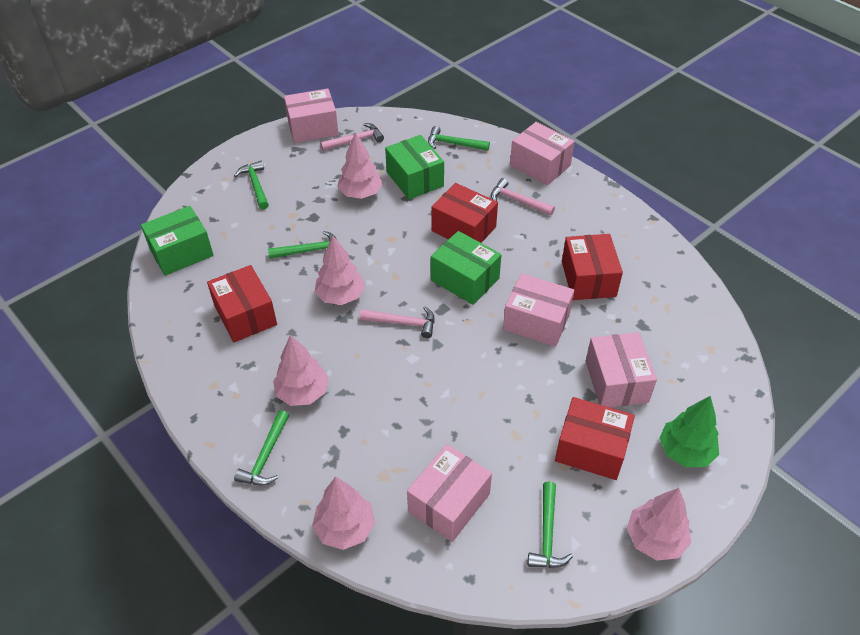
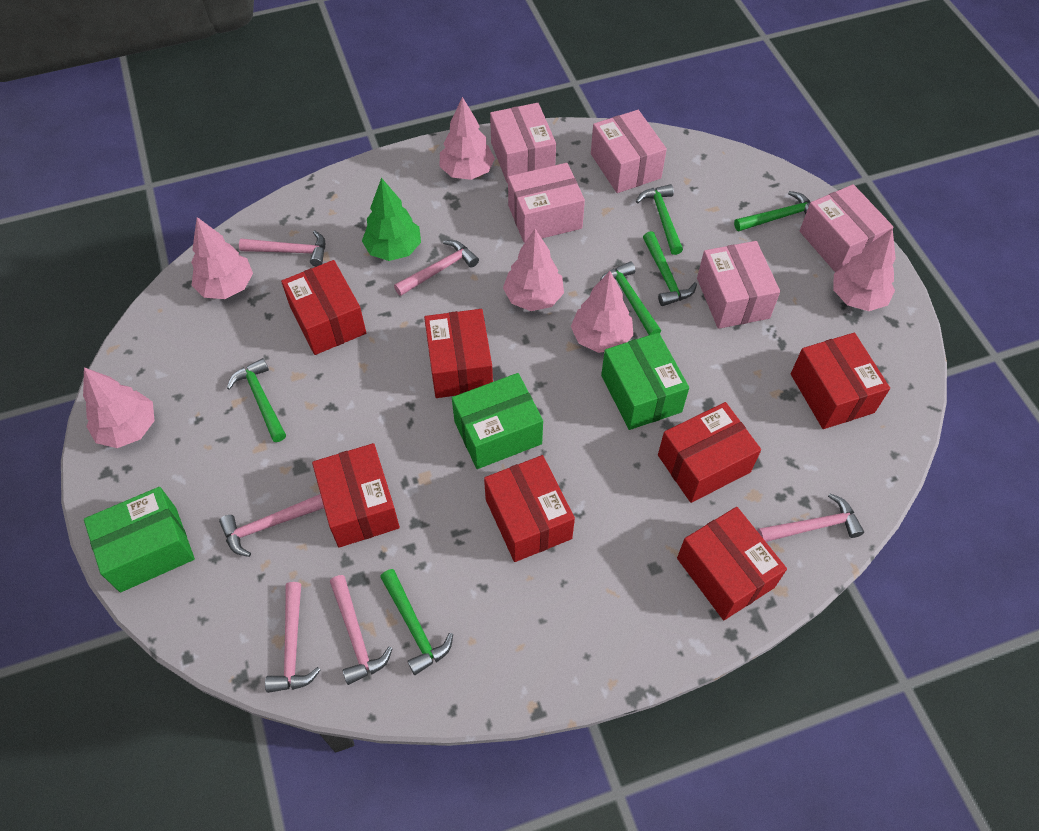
green hammer: 5 -> 6
pink hammer: 3 -> 6
pink tree: 5 -> 6
red box: 4 -> 7

